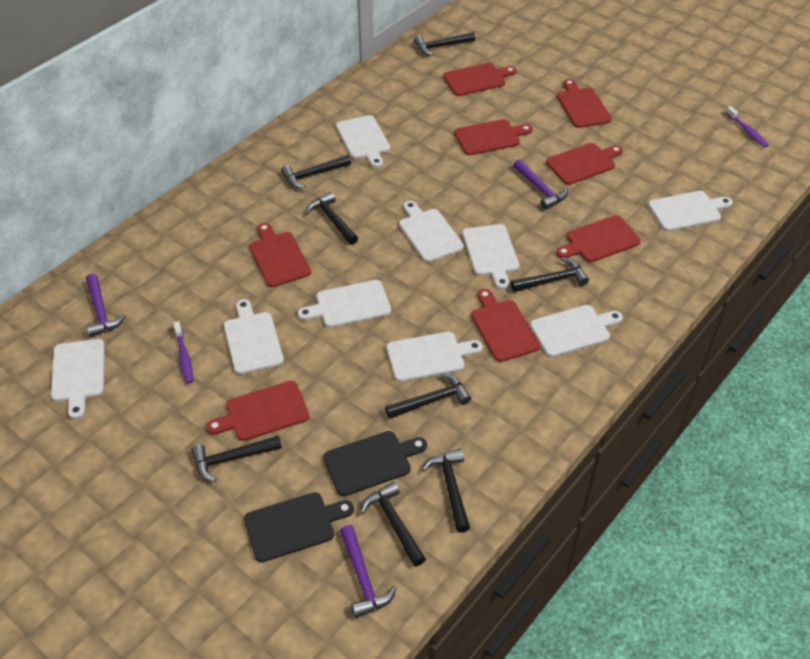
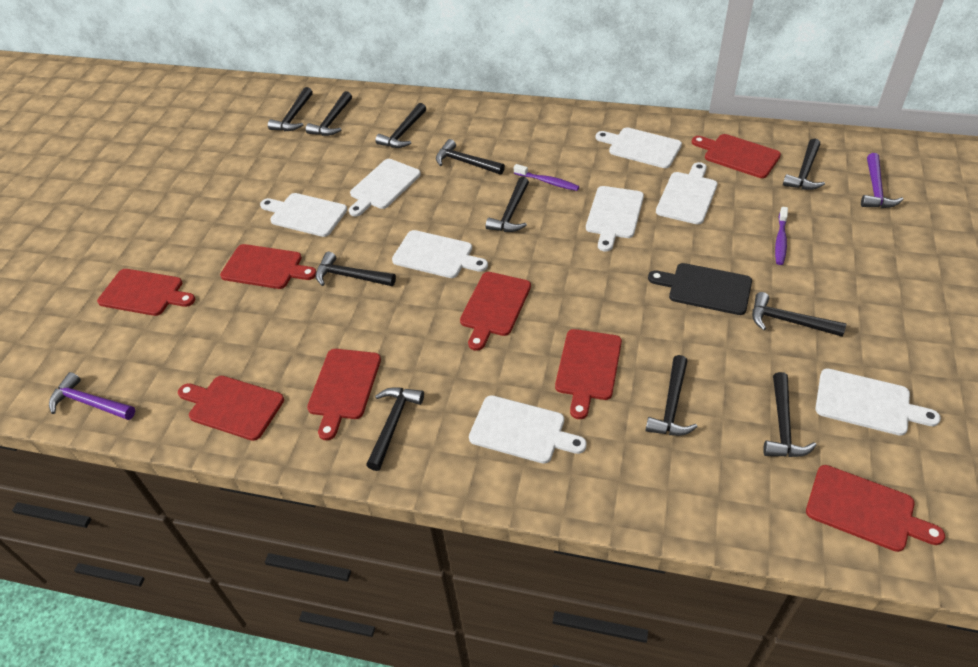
black cutting board: 2 -> 1
black hammer: 8 -> 11
purple hammer: 3 -> 2
white cutting board: 9 -> 8

